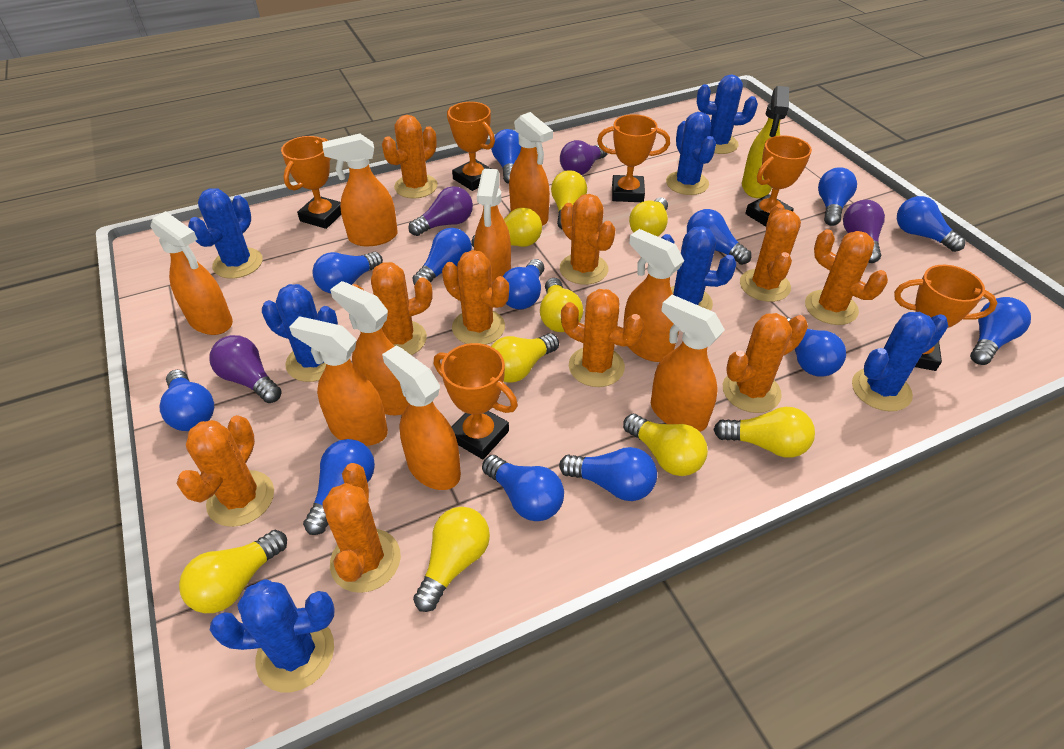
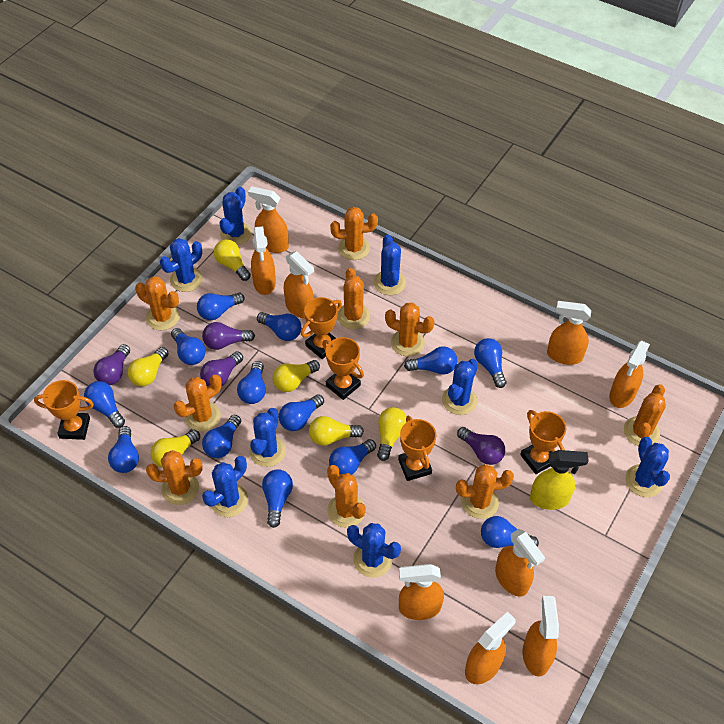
blue cactus: 7 -> 8
orange cactus: 10 -> 9
orange trophy: 6 -> 5
yellow light bulb: 9 -> 6

